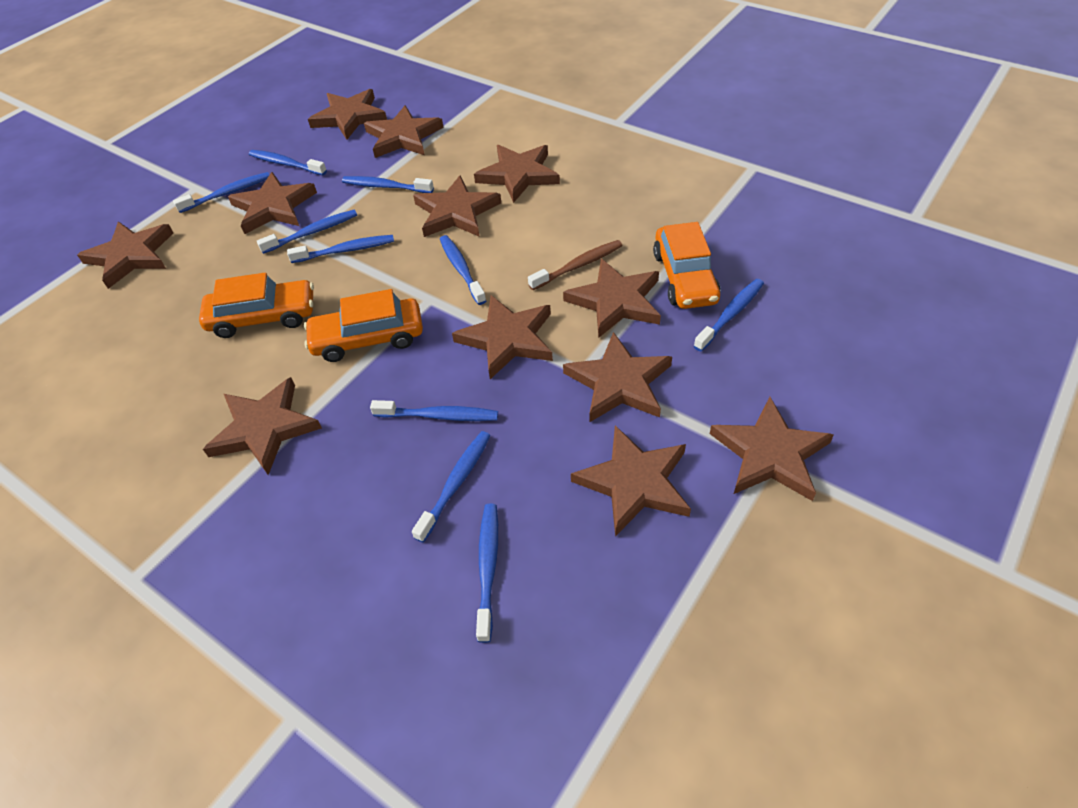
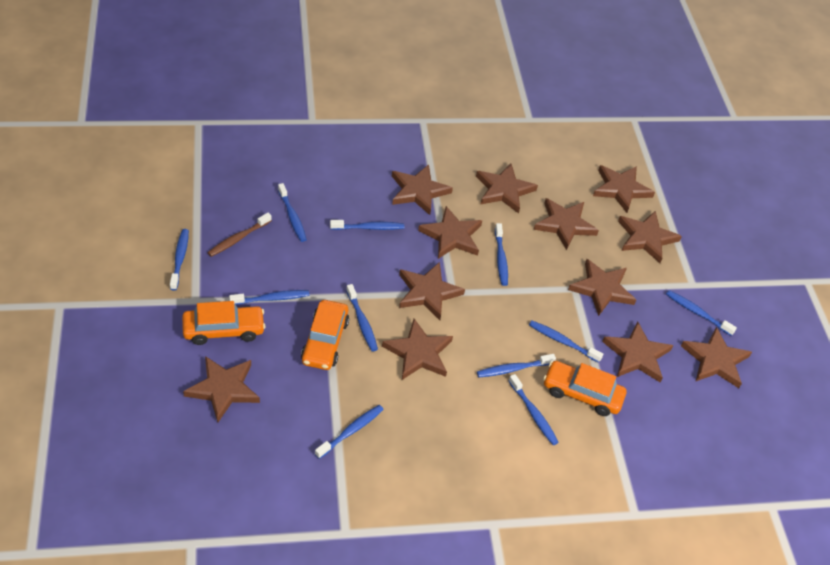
blue toothbrush: 10 -> 11

